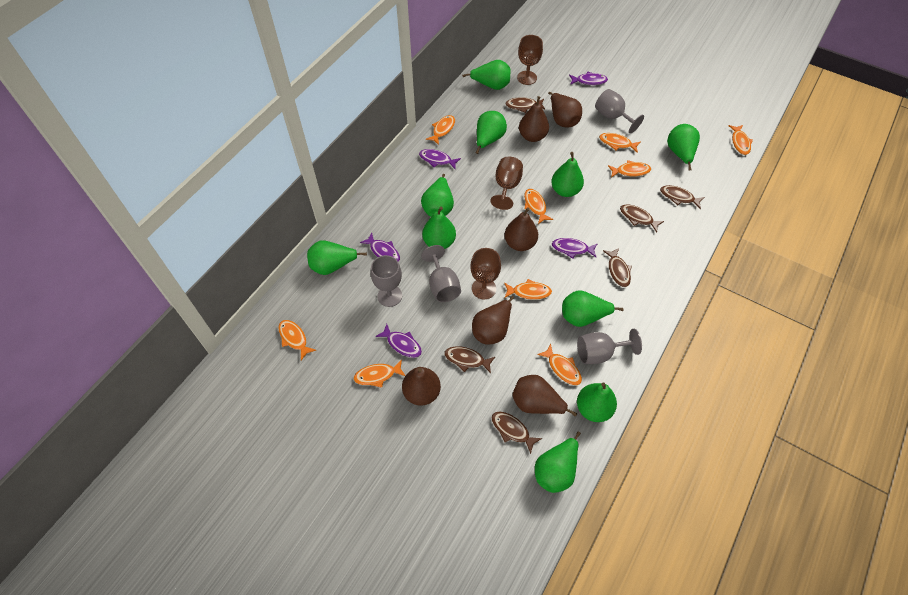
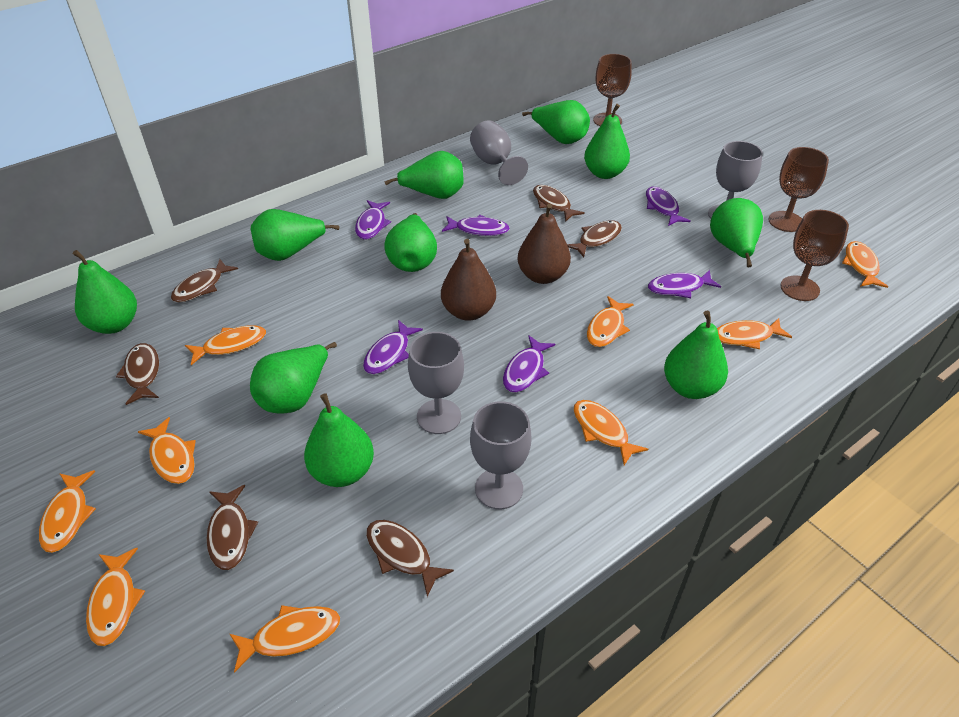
brown pear: 6 -> 2
purple fish: 5 -> 6

